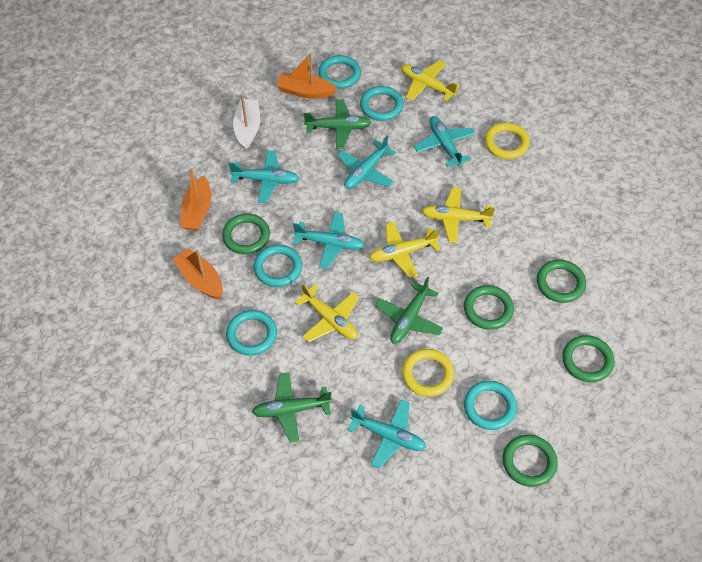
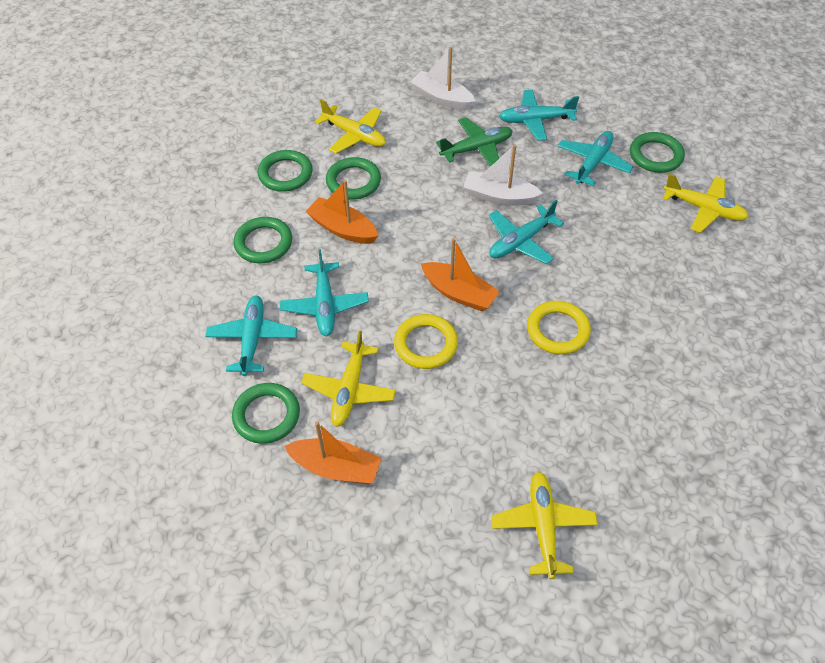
green plane: 3 -> 1
turquoise ring: 5 -> 0
white boat: 1 -> 2

